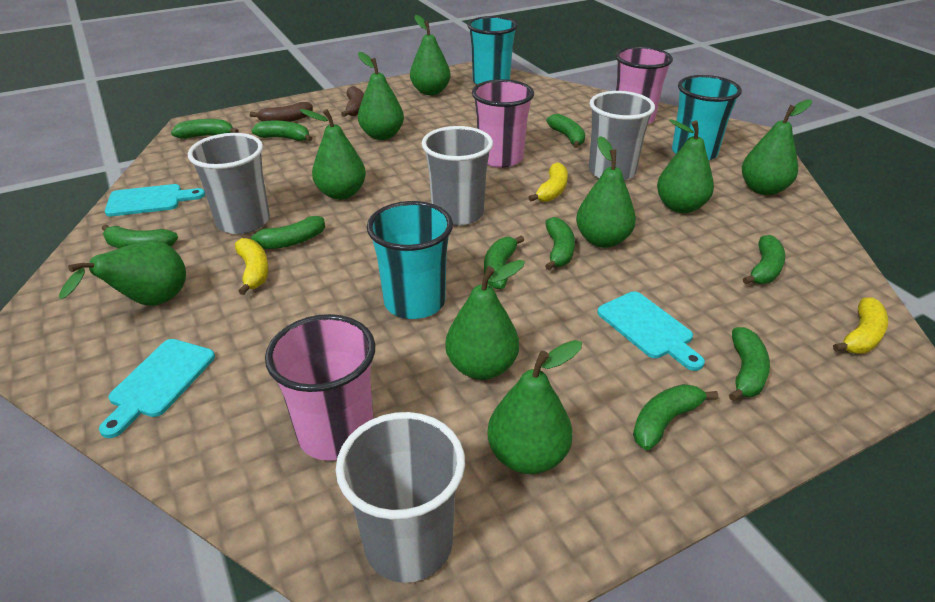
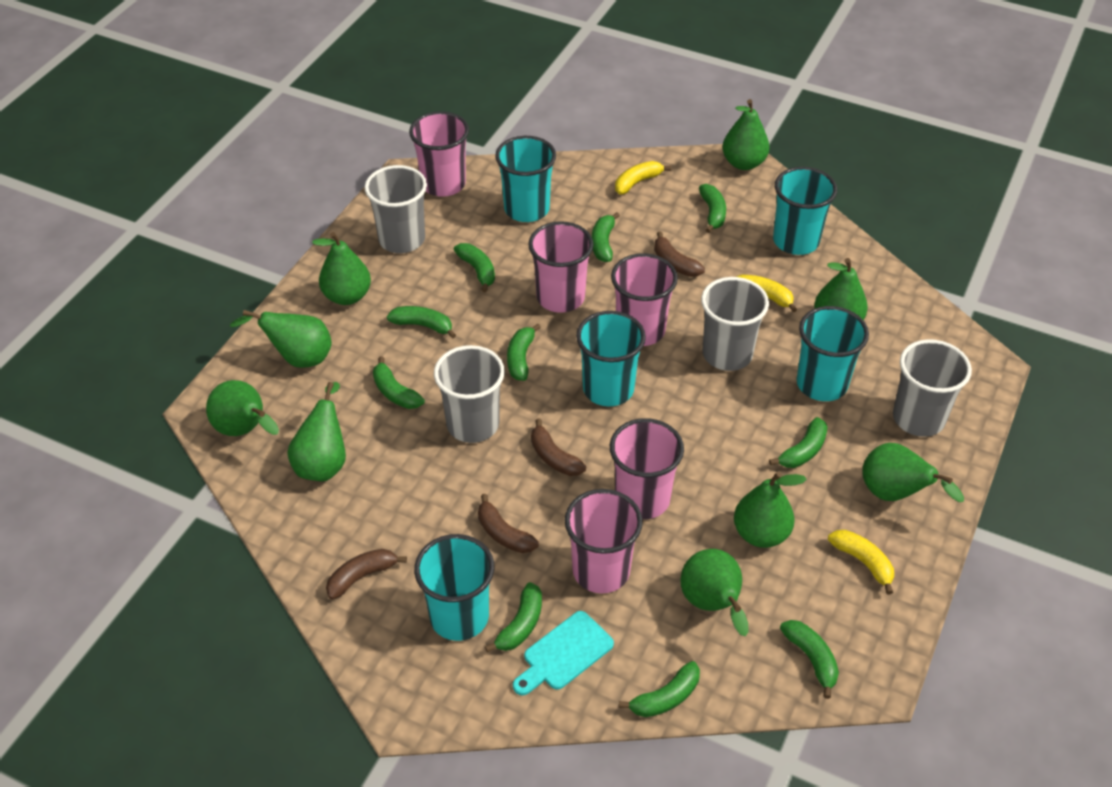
brown banana: 2 -> 4
pink cup: 3 -> 5
turquoise cup: 3 -> 5
turquoise cutting board: 3 -> 1

